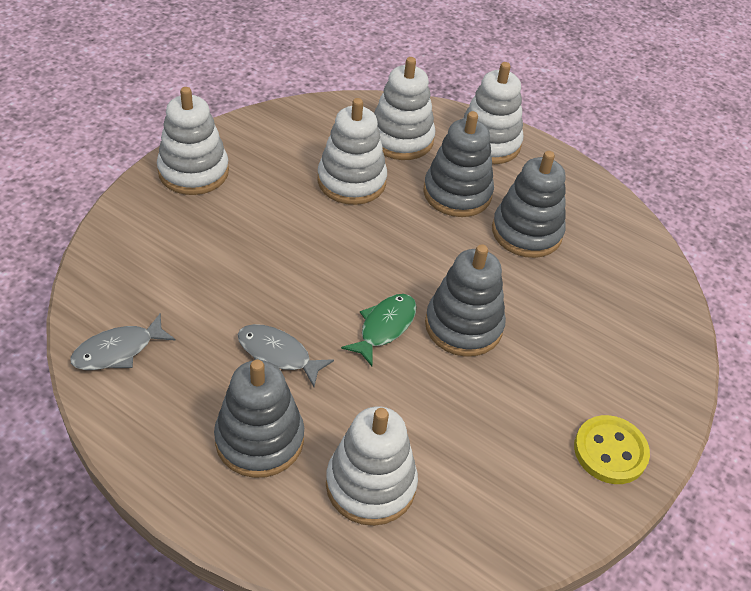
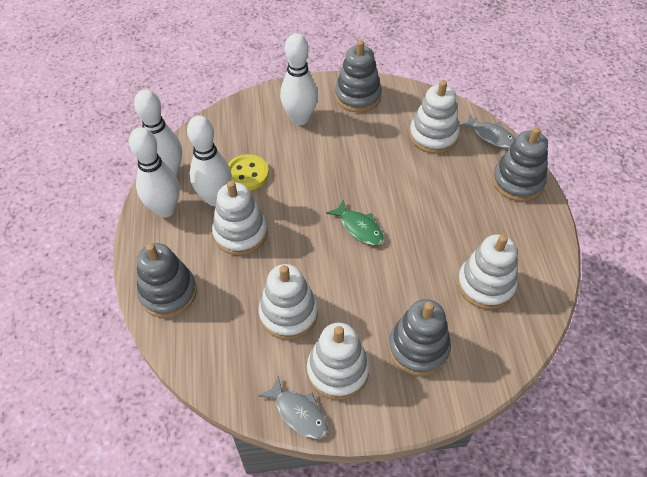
white bowling pin: 0 -> 4

